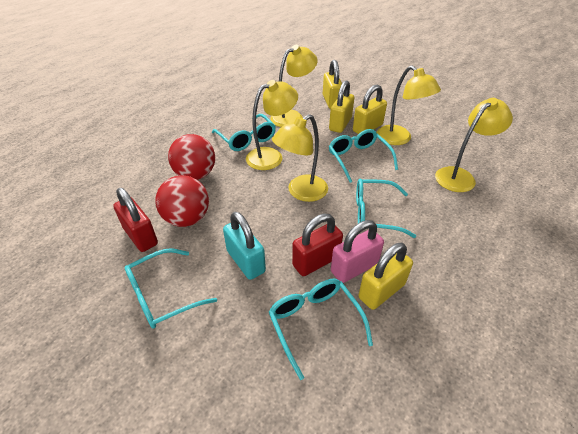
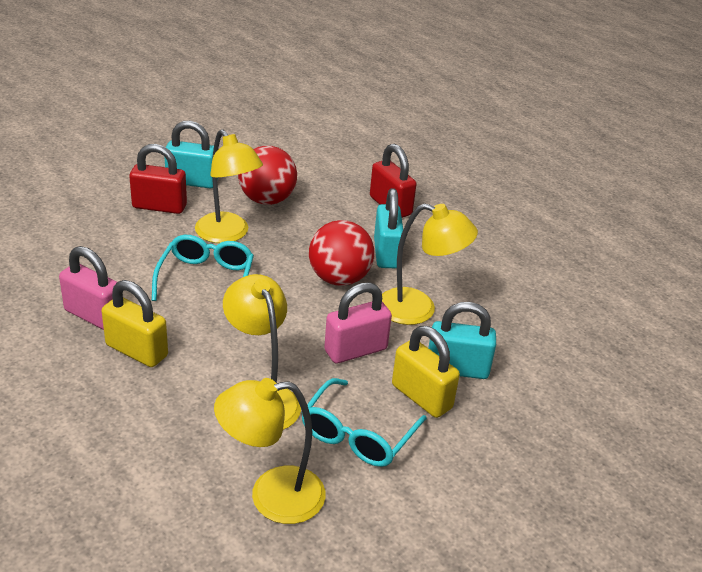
pink padlock: 1 -> 2
turquoise glasses: 5 -> 2
turquoise padlock: 1 -> 3
yellow lamp: 5 -> 4
yellow padlock: 4 -> 2

